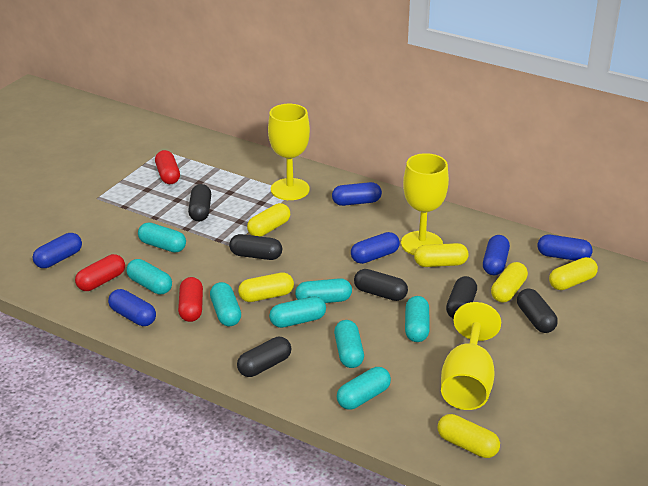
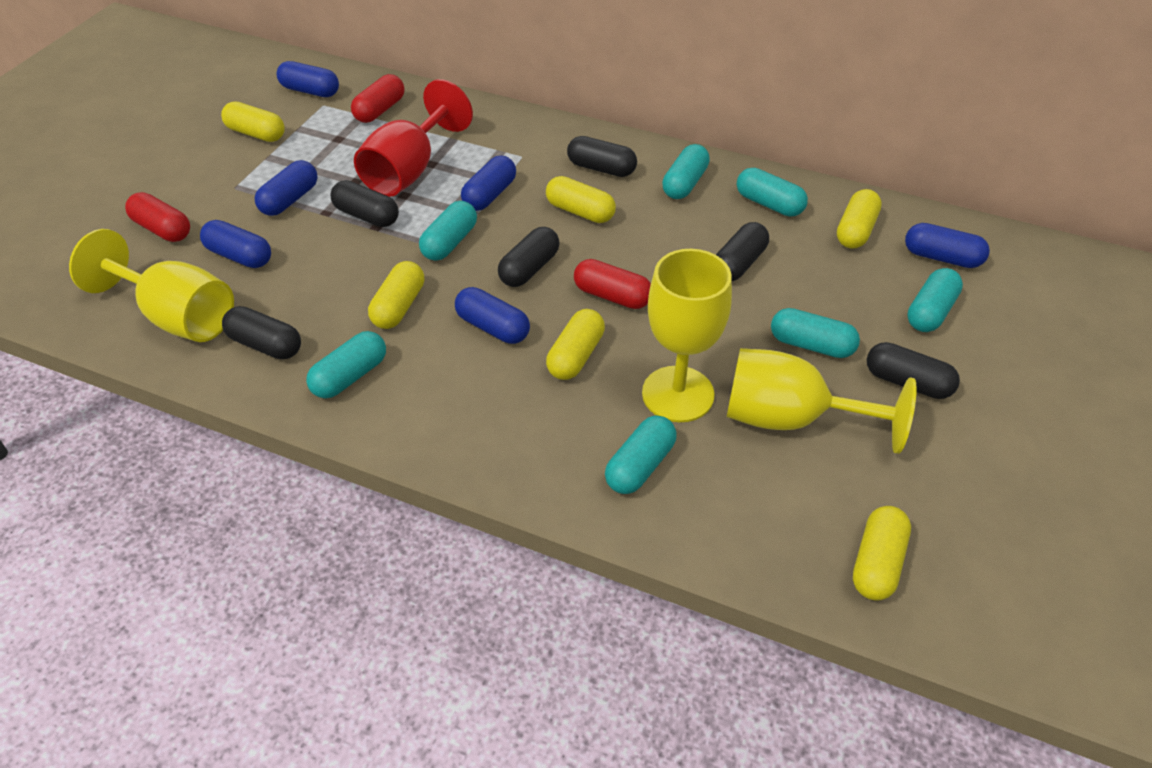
red goblet: 0 -> 1
turquoise capsule: 8 -> 7

